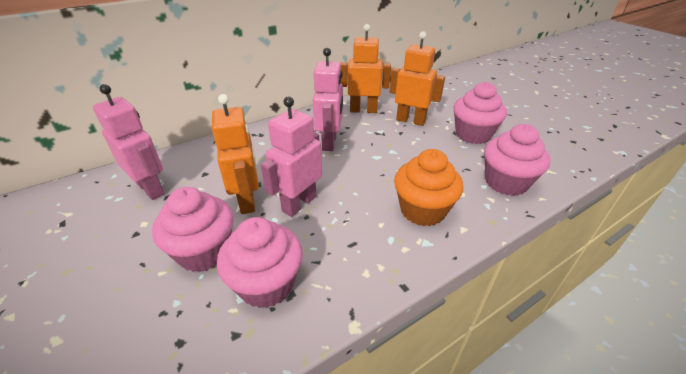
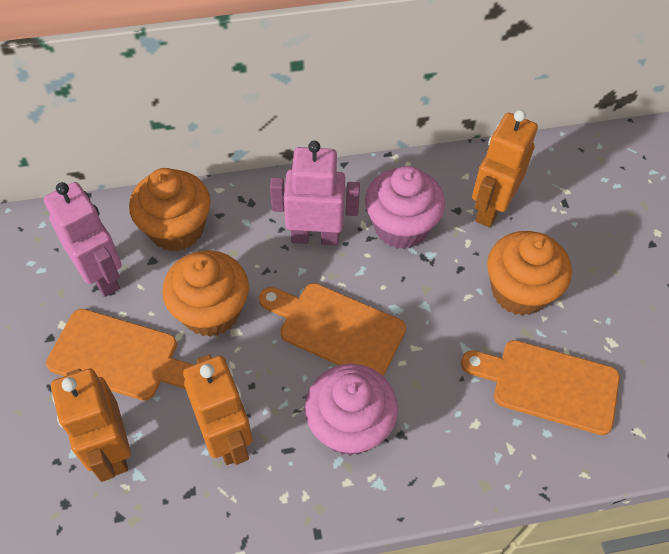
orange cupcake: 1 -> 3
orange cutting board: 0 -> 3
pink cupcake: 4 -> 2
pink robot: 3 -> 2

